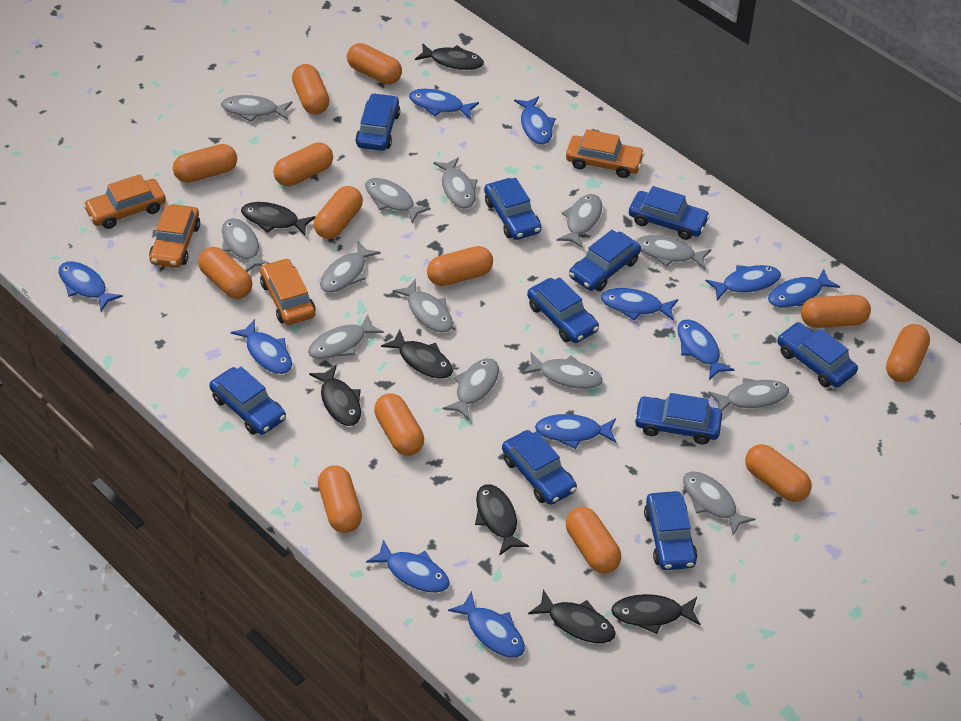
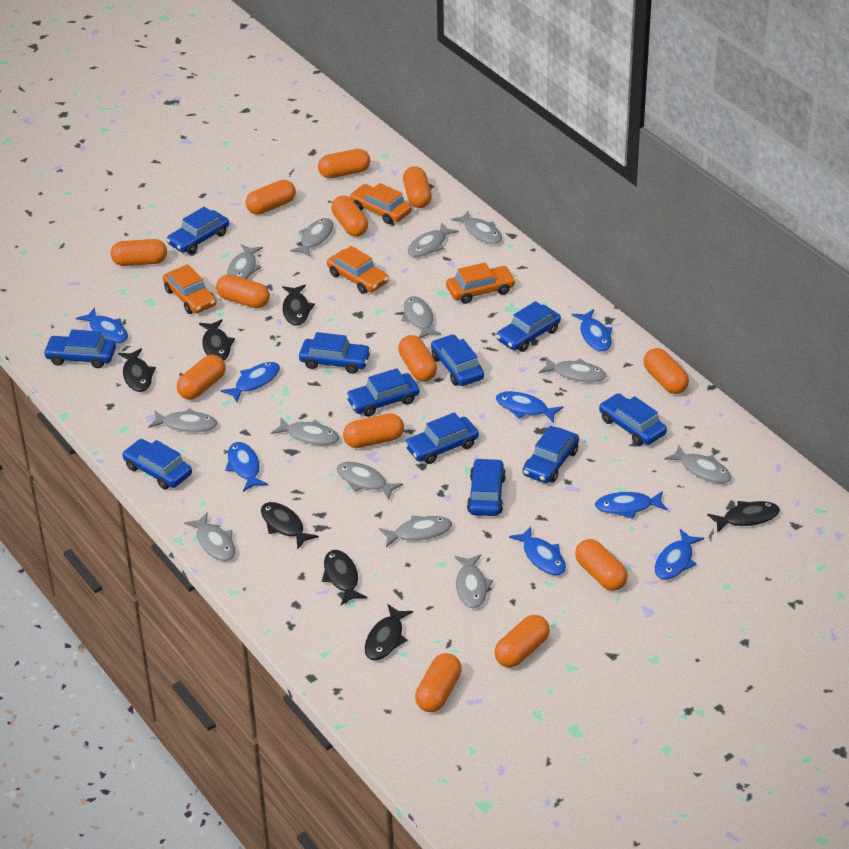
blue car: 10 -> 11
blue fish: 11 -> 8

